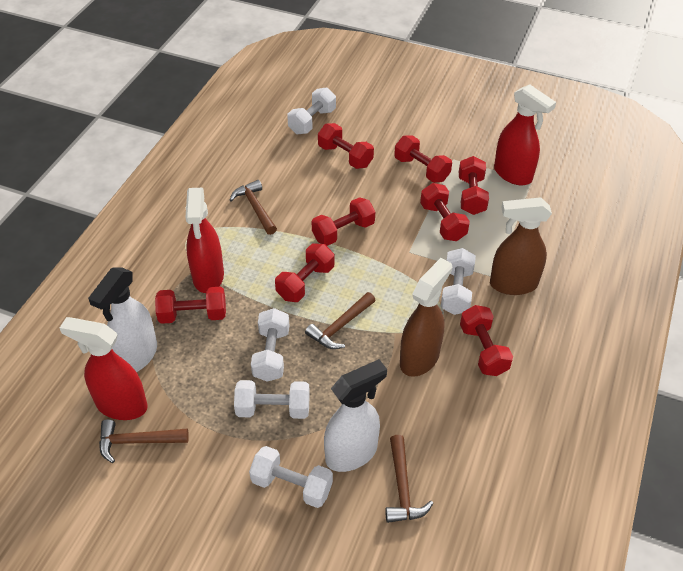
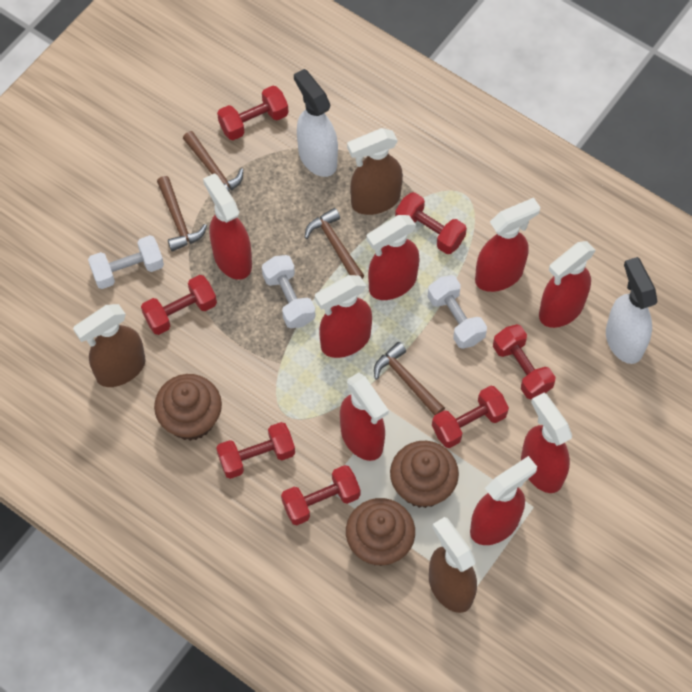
brown cupcake: 0 -> 3
brown spray bottle: 2 -> 3
red dumbbell: 8 -> 7
red spray bottle: 3 -> 8
white dumbbell: 5 -> 3

